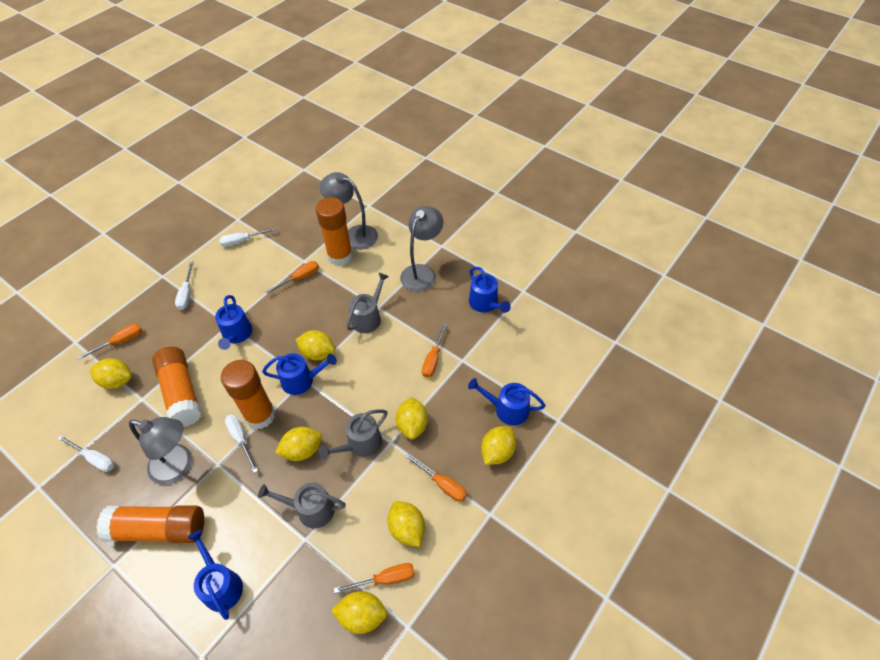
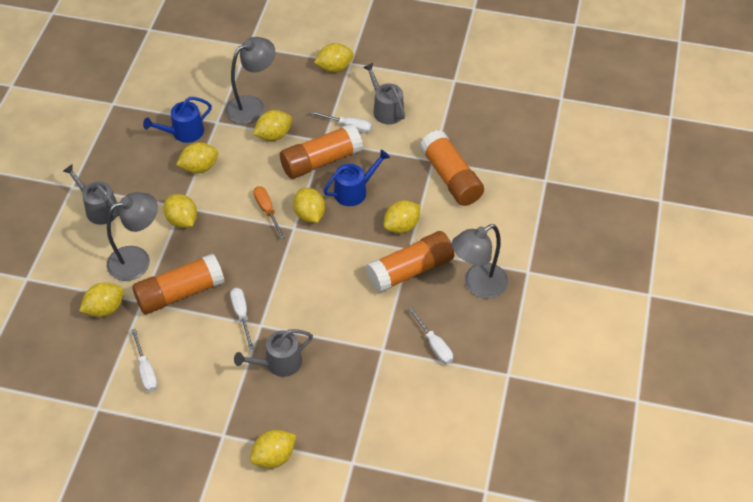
blue watering can: 5 -> 2
orange screwdriver: 5 -> 1
yellow lemon: 7 -> 8

